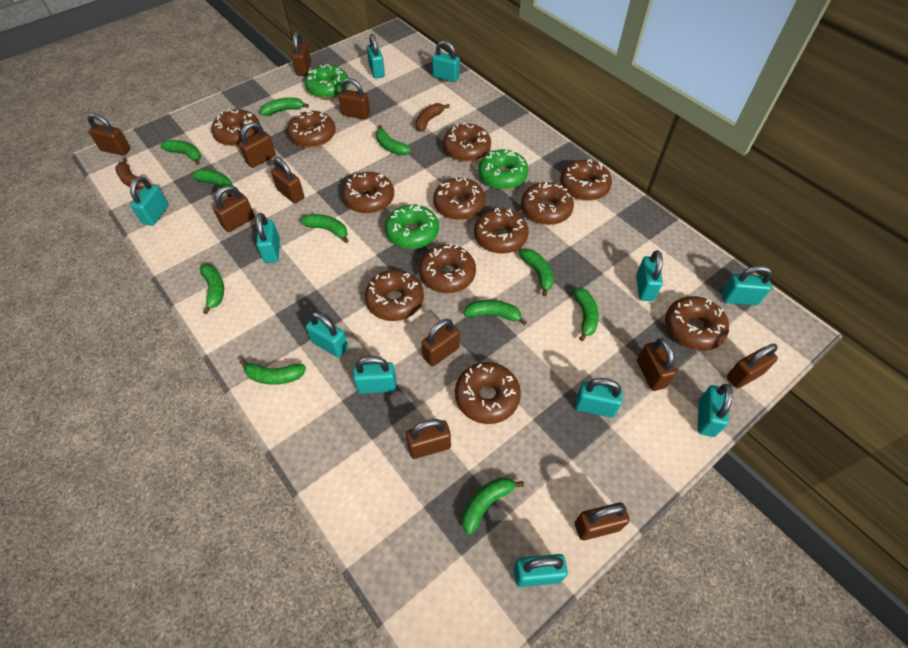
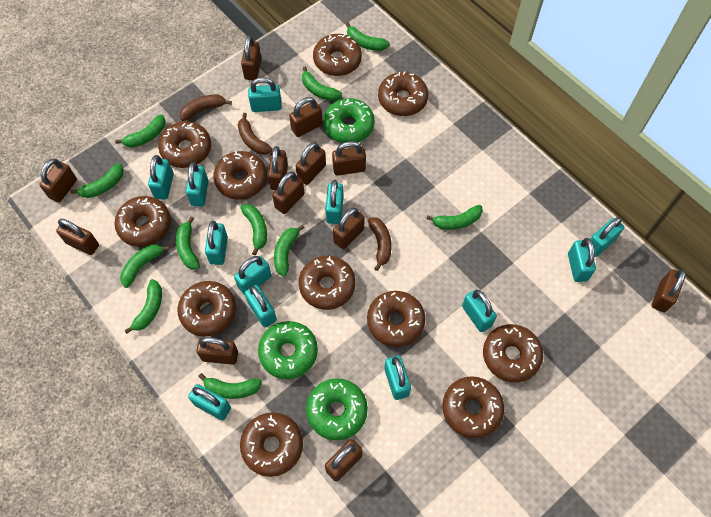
brown banana: 2 -> 3
brown donut: 12 -> 11
brown padlock: 11 -> 12
turquoise padlock: 11 -> 12

